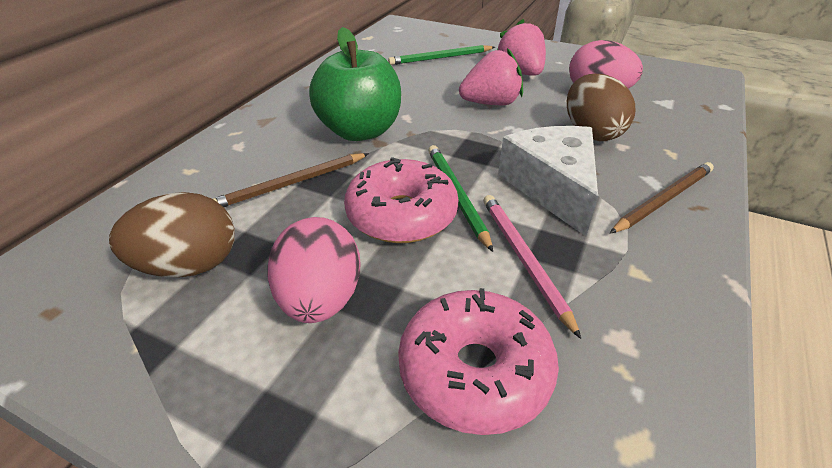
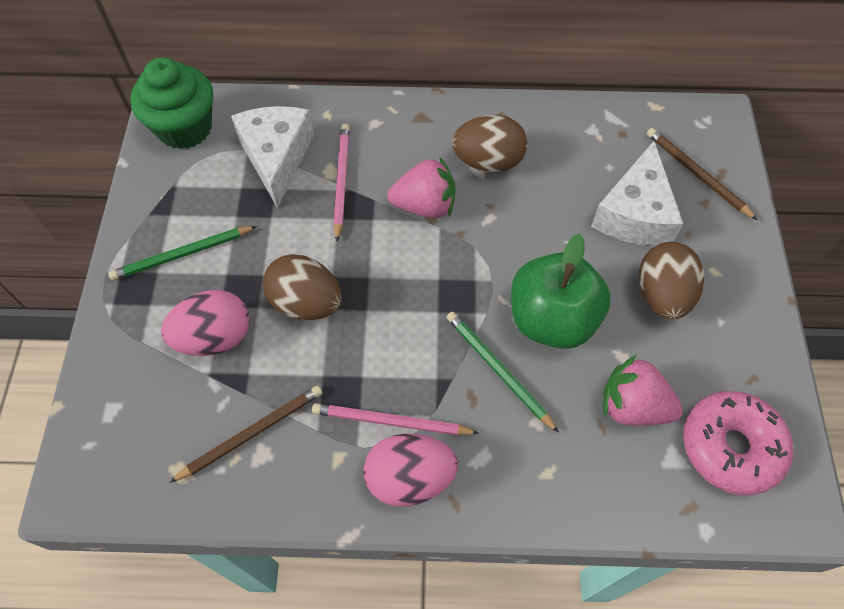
brown egg: 2 -> 3
green cupcake: 0 -> 1
pink donut: 2 -> 1
pink pencil: 1 -> 2
white cheese: 1 -> 2

